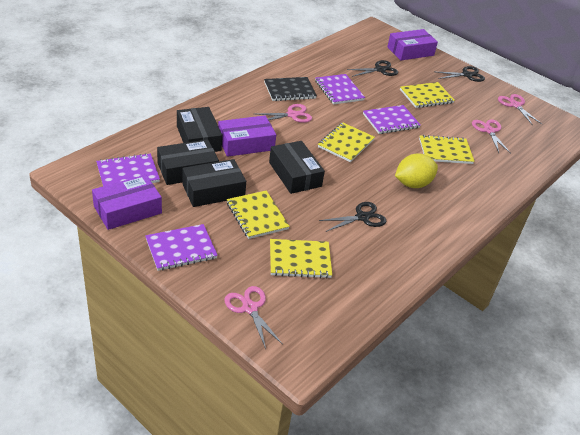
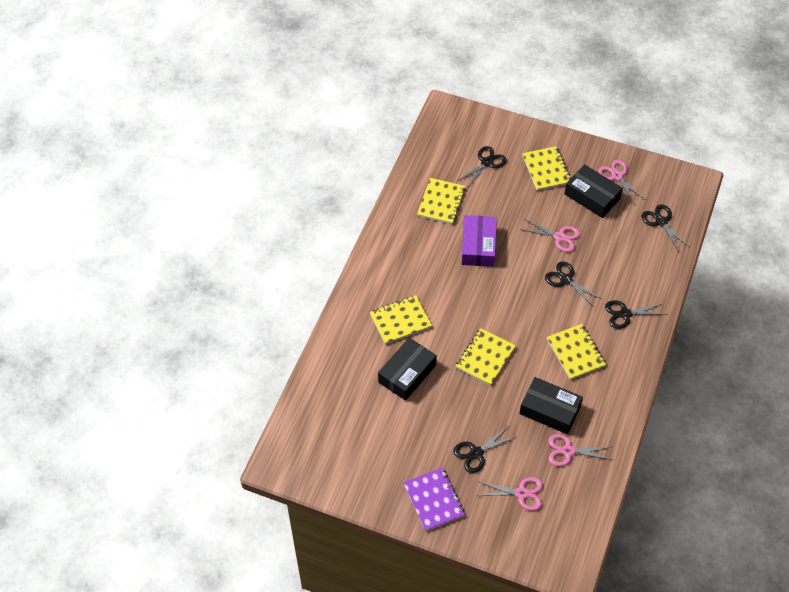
black box: 4 -> 3
black notebook: 1 -> 0
black scissors: 3 -> 5
purple box: 3 -> 1
purple notebook: 4 -> 1
yellow lemon: 1 -> 0

